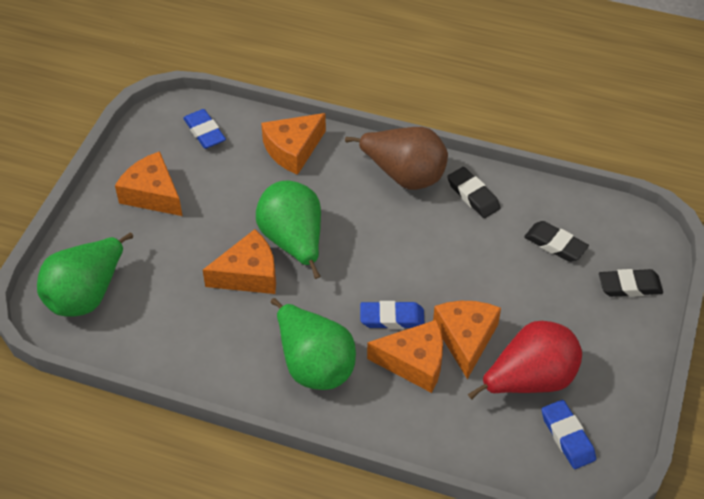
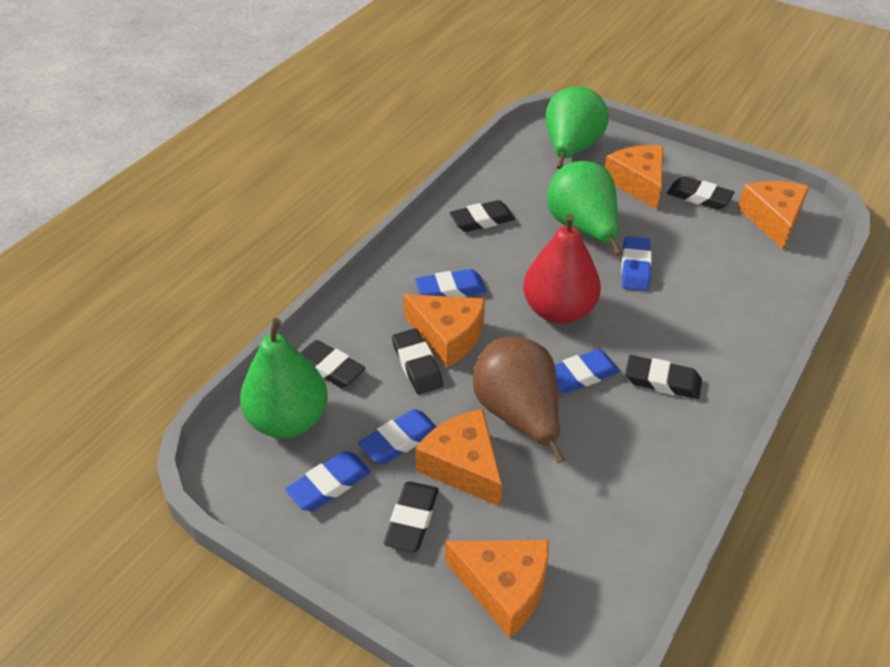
black eraser: 3 -> 6
blue eraser: 3 -> 5

